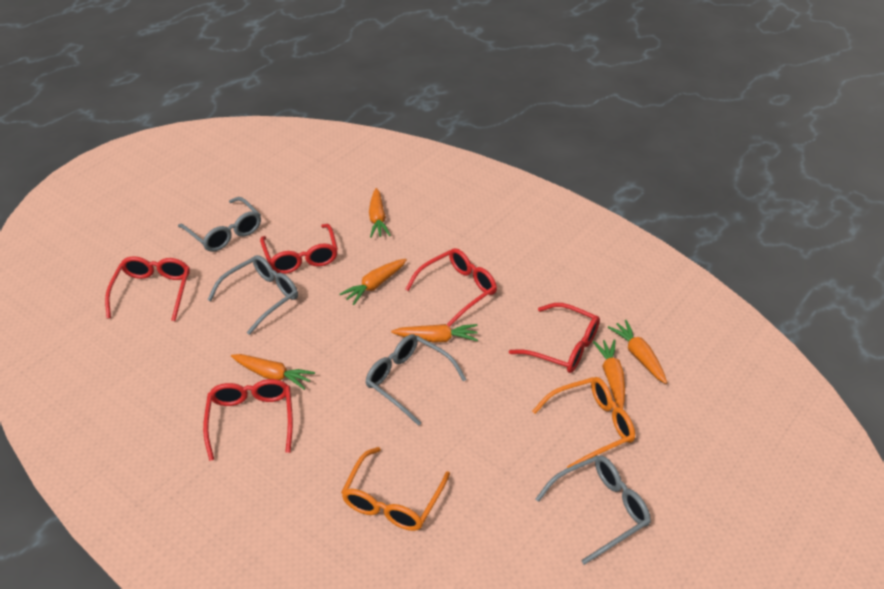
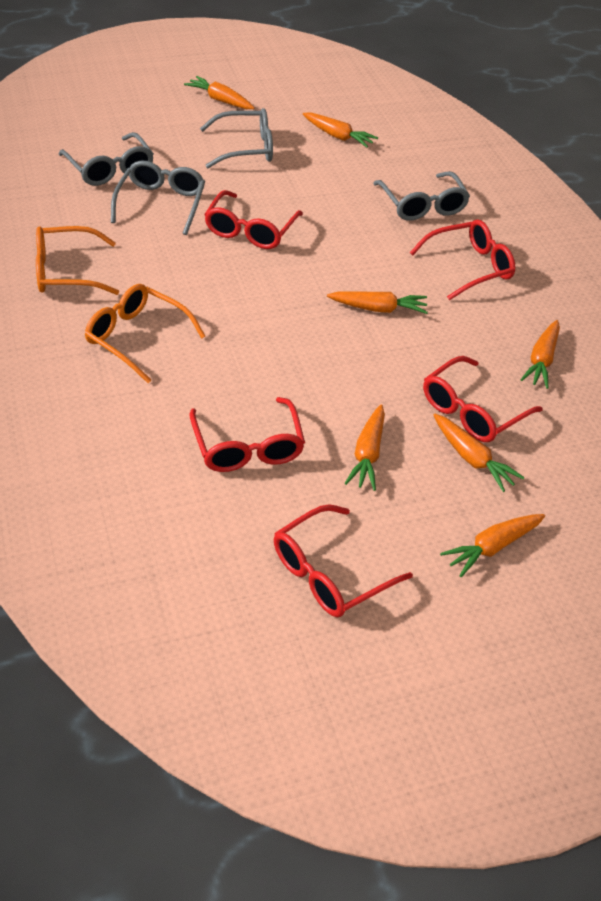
orange carrot: 6 -> 7

